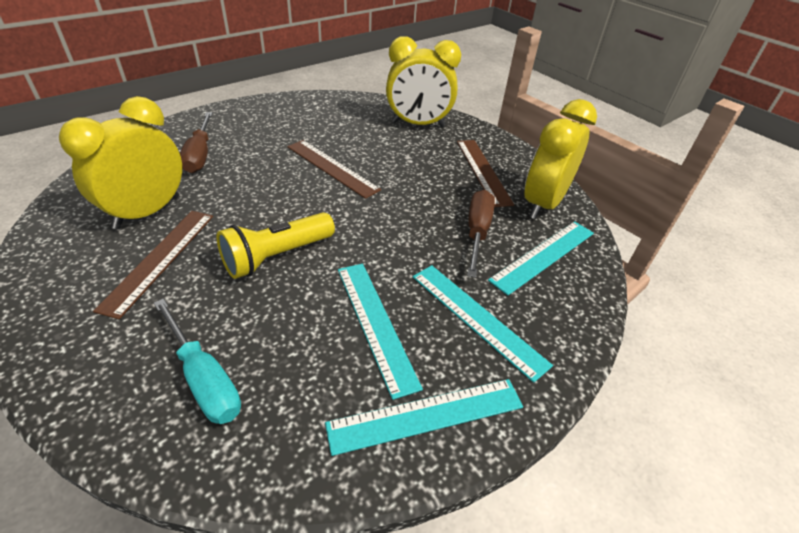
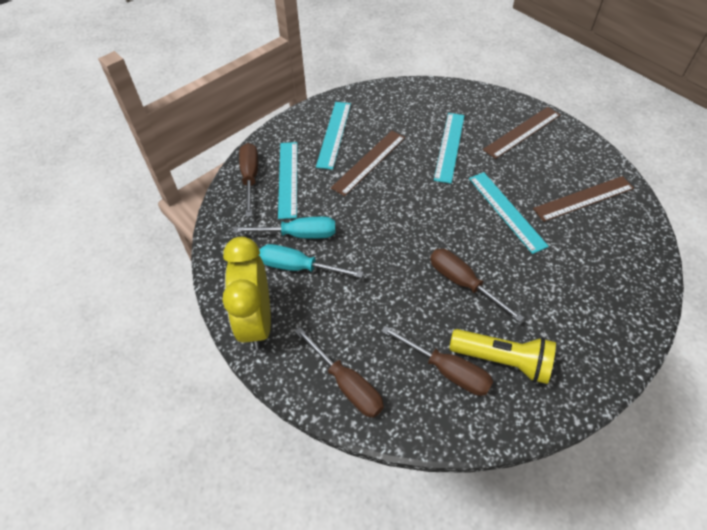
brown screwdriver: 2 -> 4
turquoise screwdriver: 1 -> 2
yellow clock: 3 -> 1

